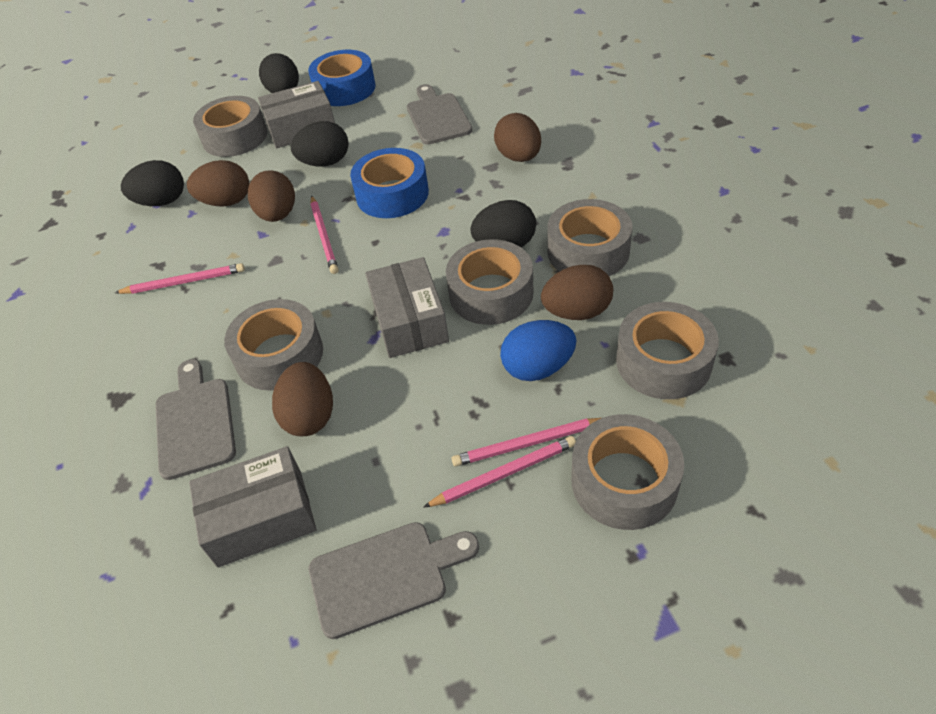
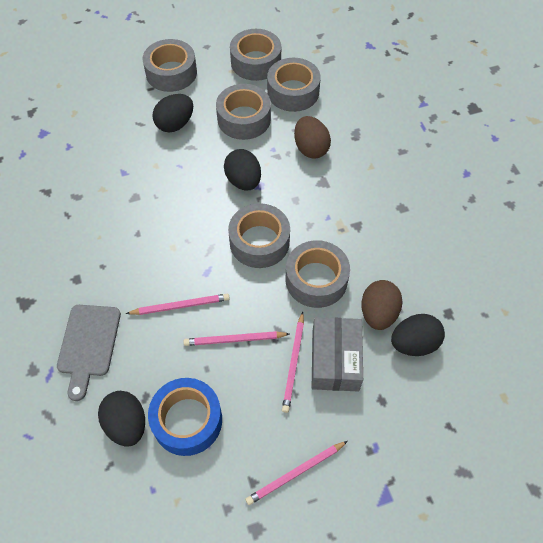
blue egg: 1 -> 0
blue tape: 2 -> 1
brown egg: 5 -> 2
grey box: 3 -> 1
grey cutting board: 3 -> 1

